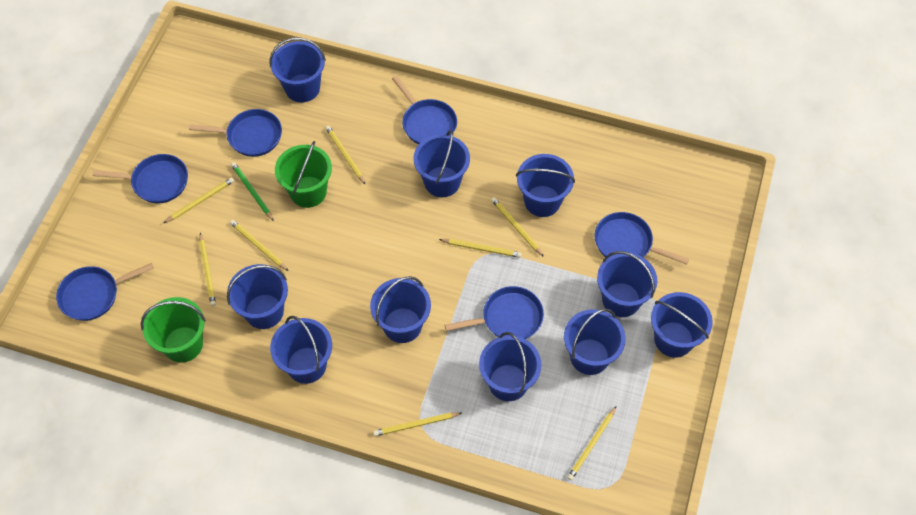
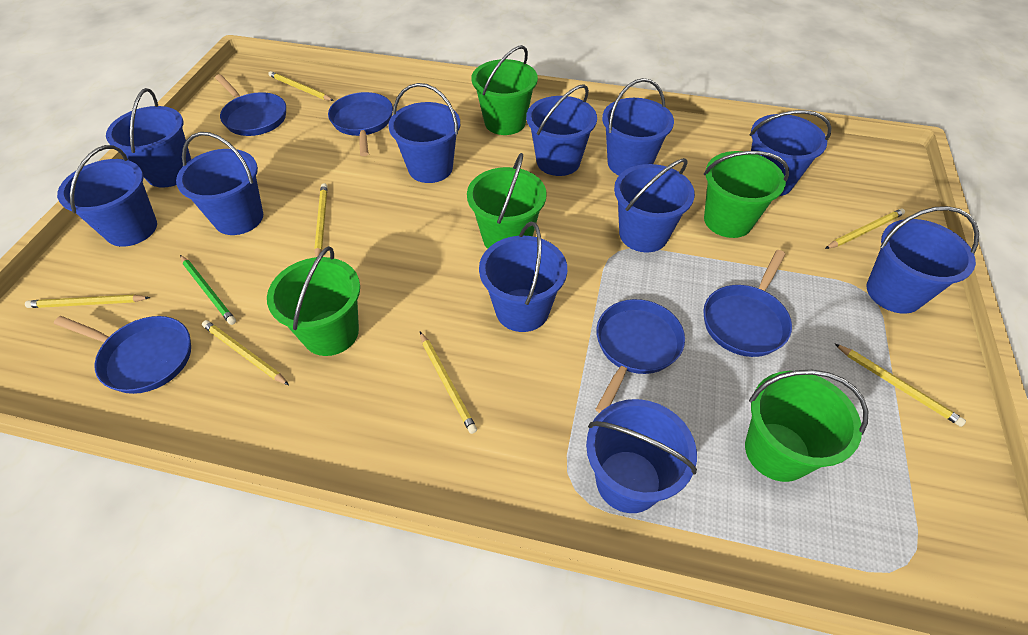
blue bucket: 10 -> 11
blue pan: 6 -> 5
green bucket: 2 -> 5
yellow pencil: 8 -> 7

